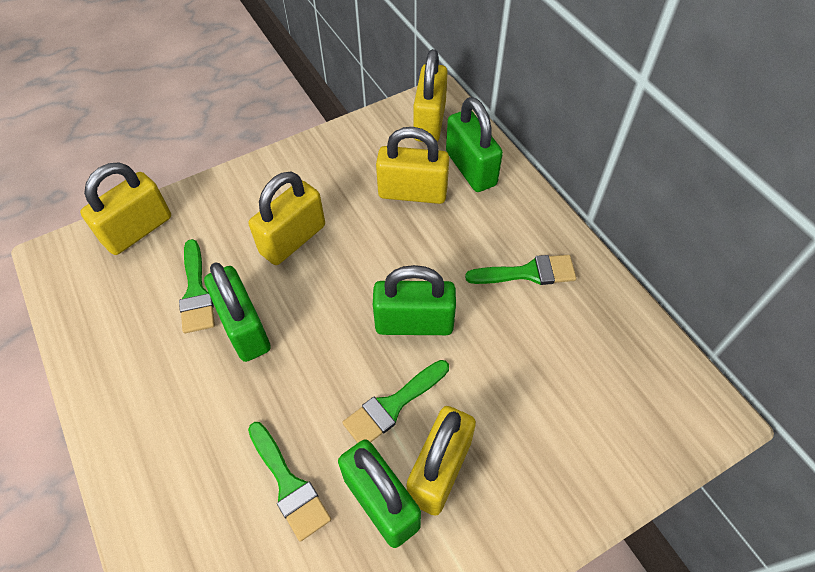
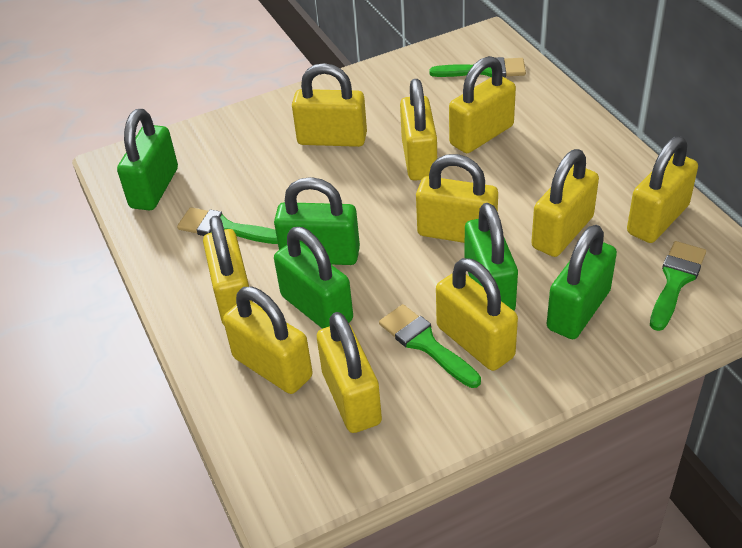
green padlock: 4 -> 5
yellow padlock: 5 -> 10

